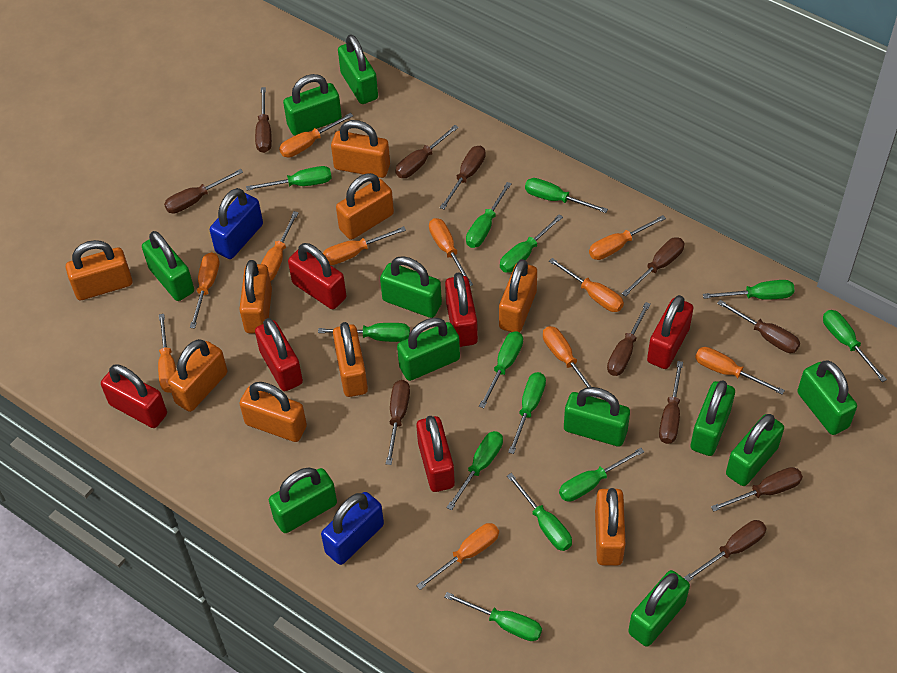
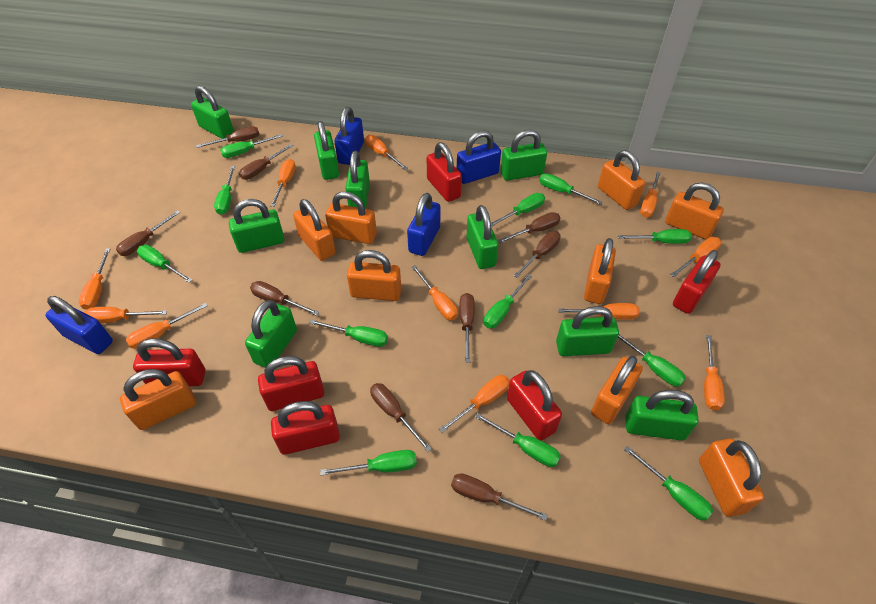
blue padlock: 2 -> 4
brown screwdriver: 11 -> 9
green padlock: 11 -> 9
green screwdriver: 13 -> 12

